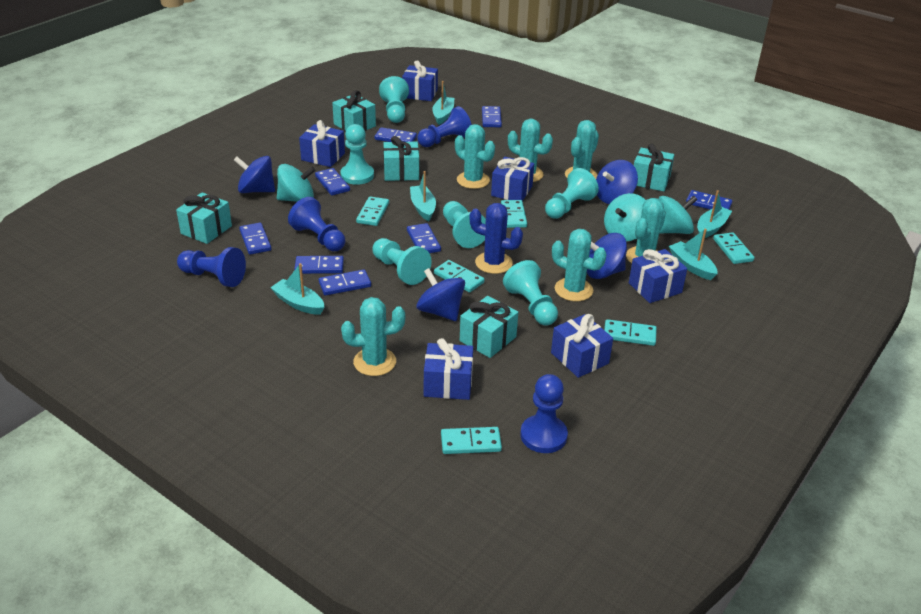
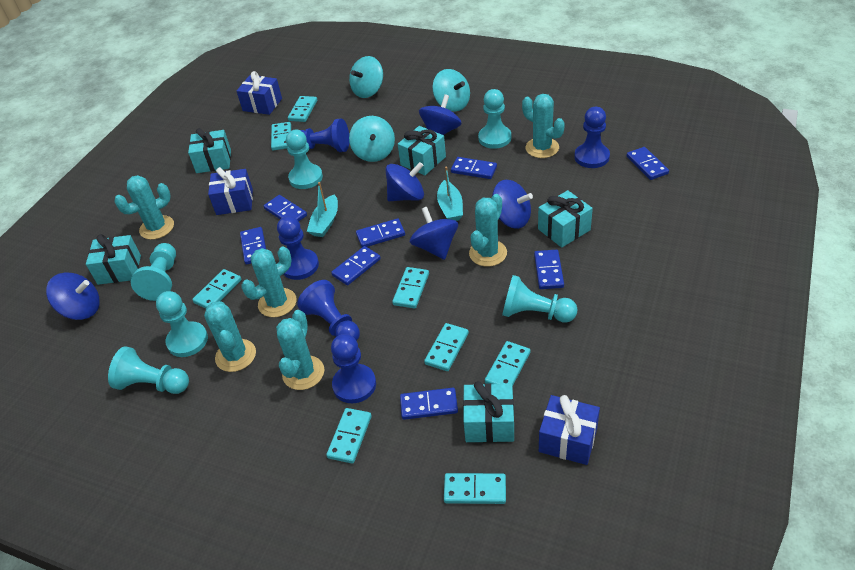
blue cactus: 1 -> 0
blue gift: 6 -> 3
blue pawn: 4 -> 5
blue spinning top: 4 -> 5
turquoise boat: 5 -> 2
turquoise domino: 6 -> 8

